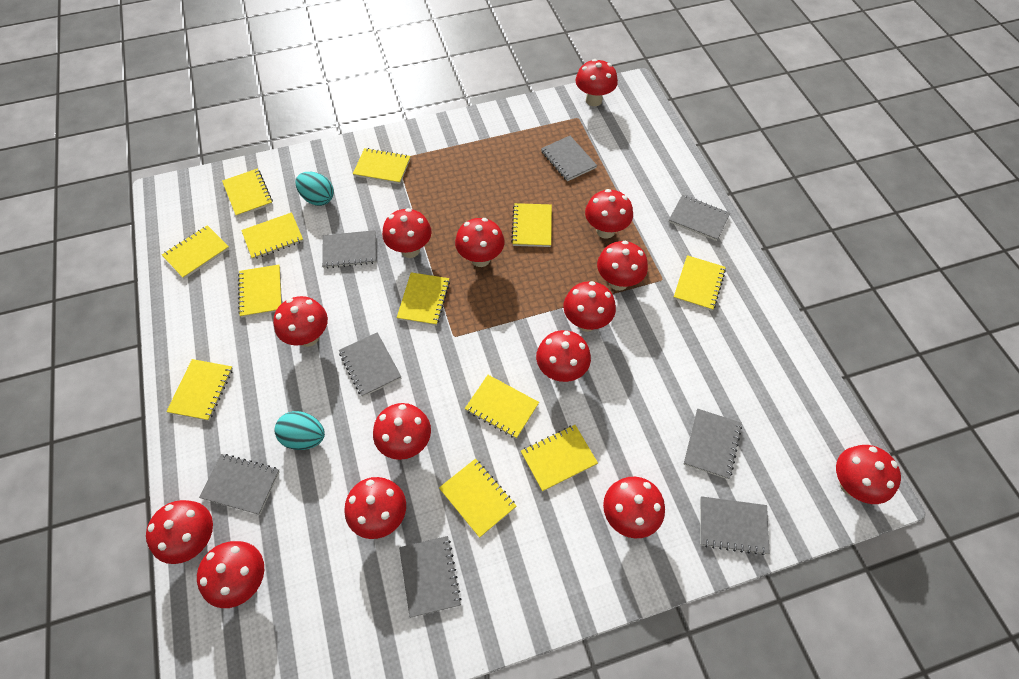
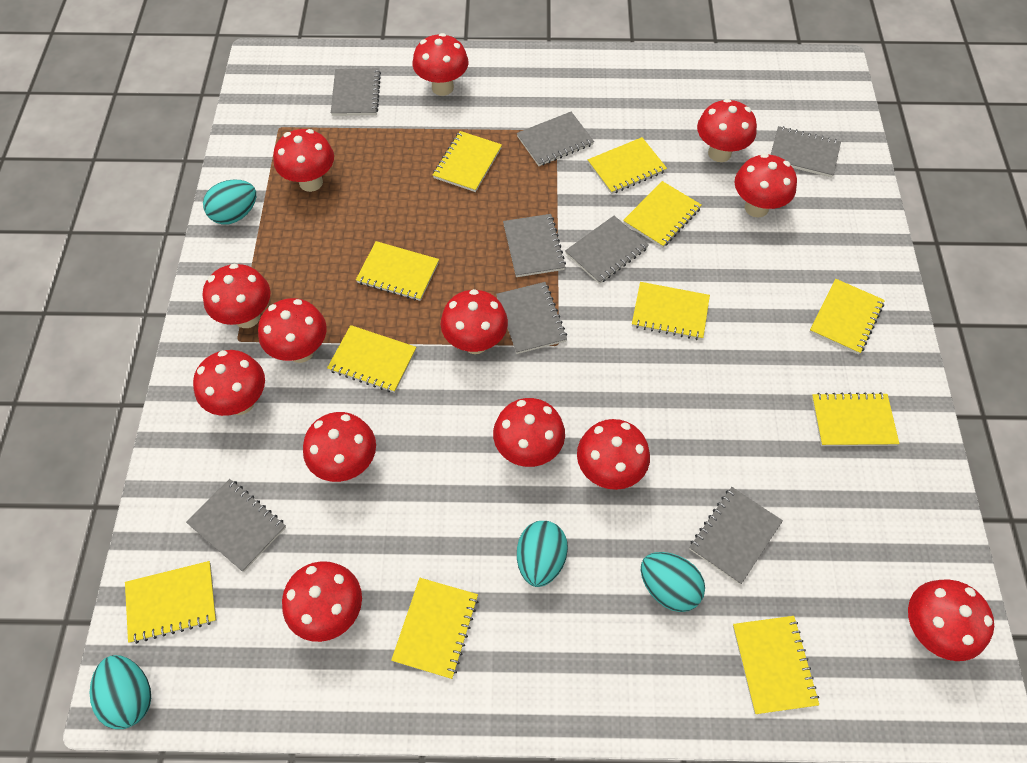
red mushroom: 14 -> 13
turquoise egg: 2 -> 4
yellow notebook: 12 -> 11

